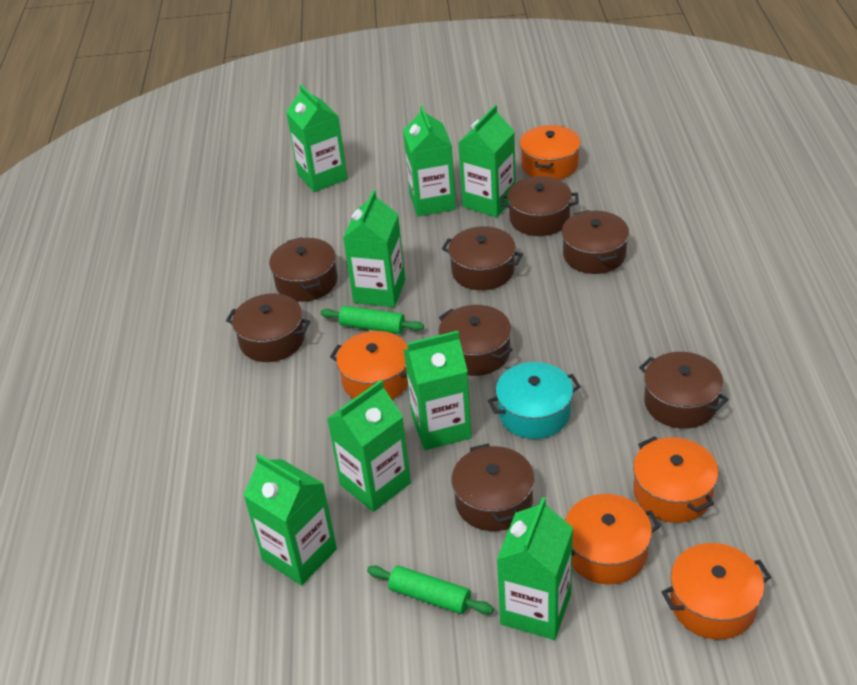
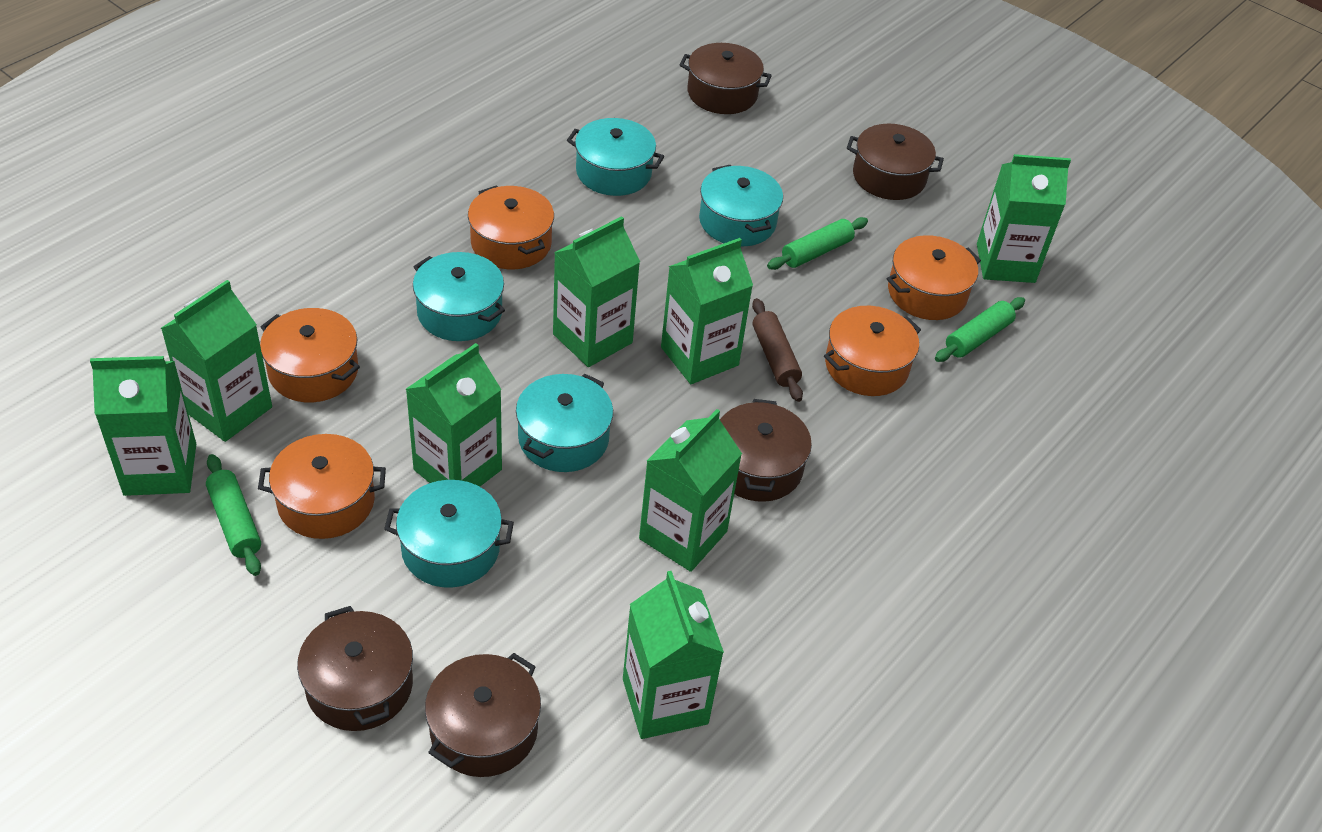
brown pot: 8 -> 5
brown rolling pin: 0 -> 1
green rolling pin: 2 -> 3
turquoise pot: 1 -> 5

